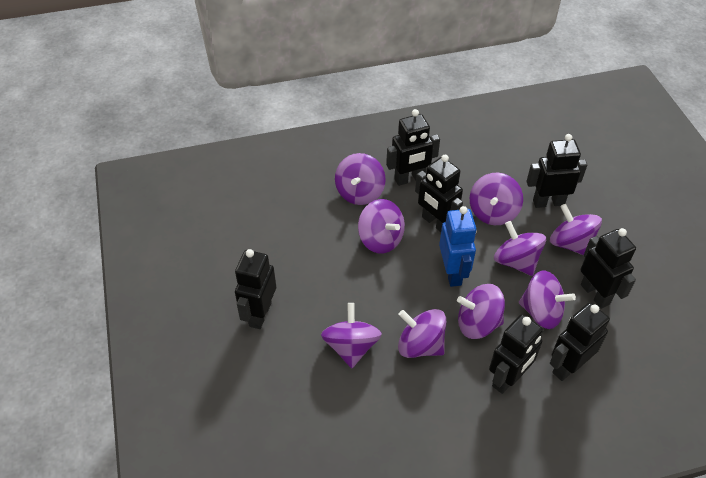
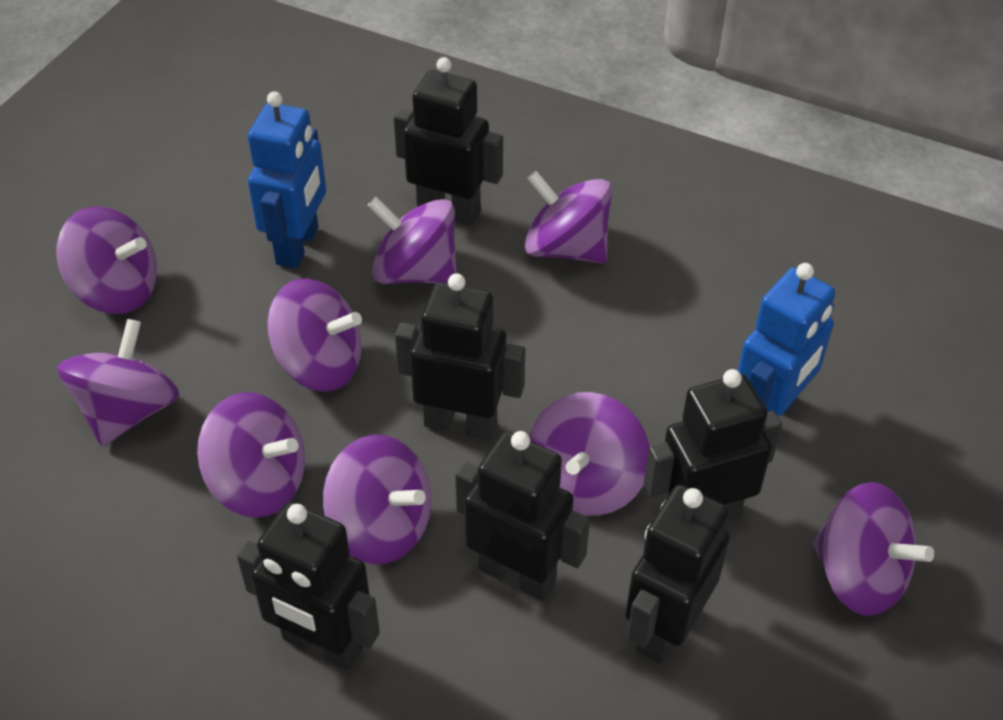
black robot: 7 -> 6
blue robot: 1 -> 2

